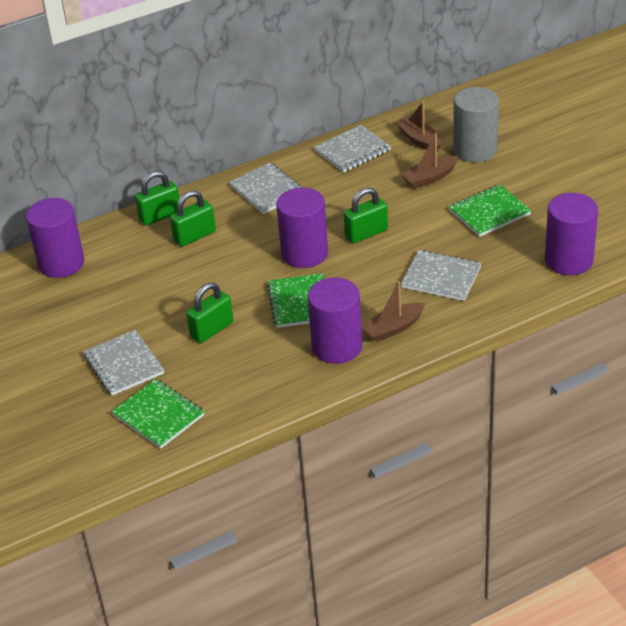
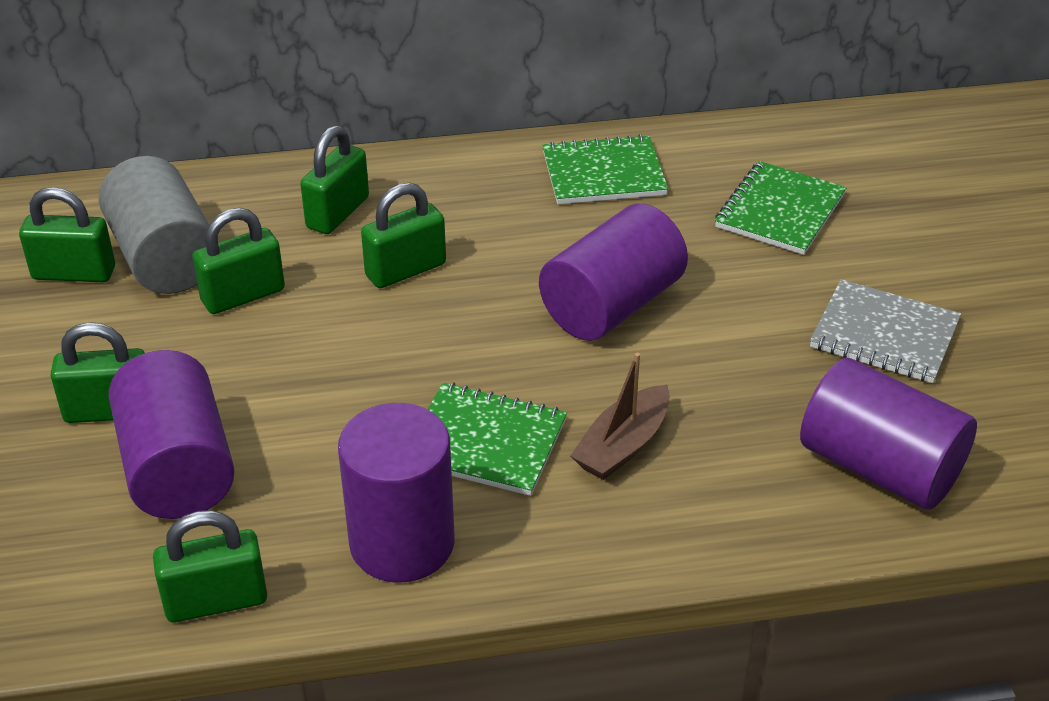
brown boat: 3 -> 1
green padlock: 4 -> 6
grey notebook: 4 -> 1

